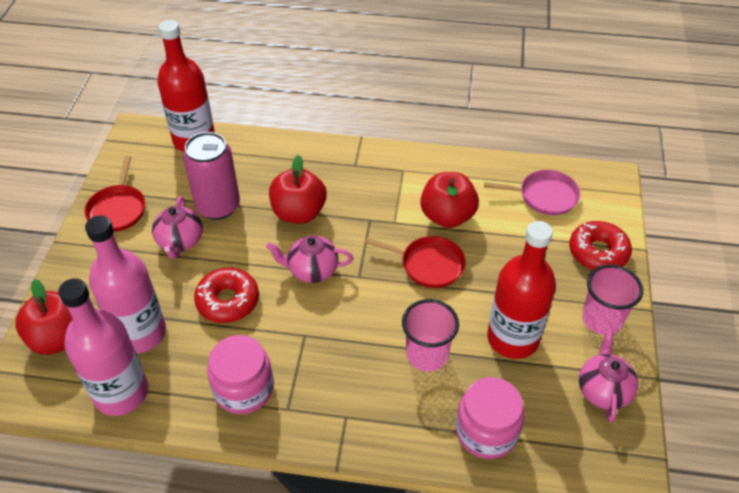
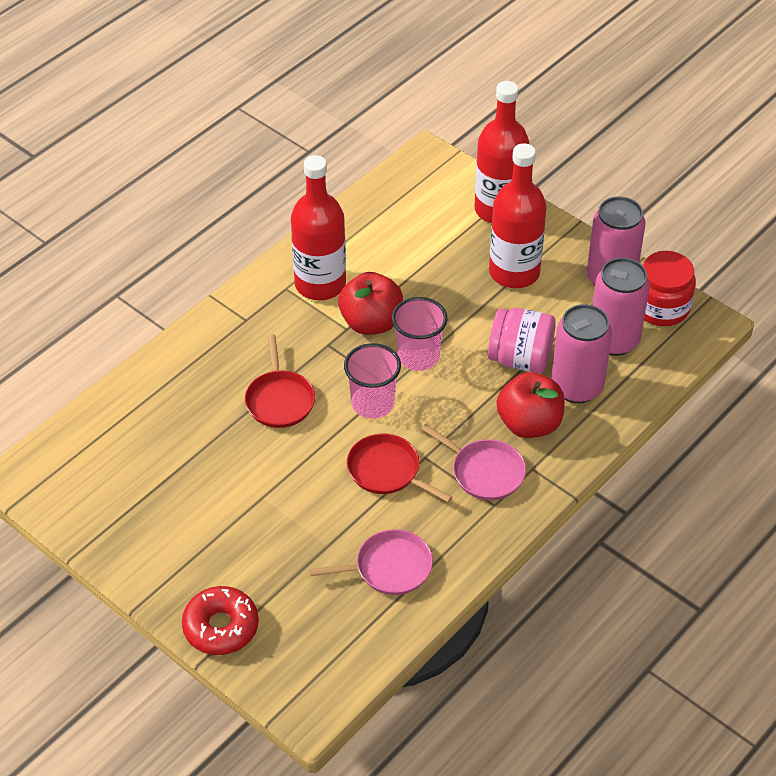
pink bottle: 2 -> 0
pink can: 1 -> 3
pink jar: 2 -> 1
pink pan: 1 -> 2
pink teapot: 3 -> 0
red apple: 3 -> 2
red bottle: 2 -> 3
red donut: 2 -> 1
red jar: 0 -> 1

